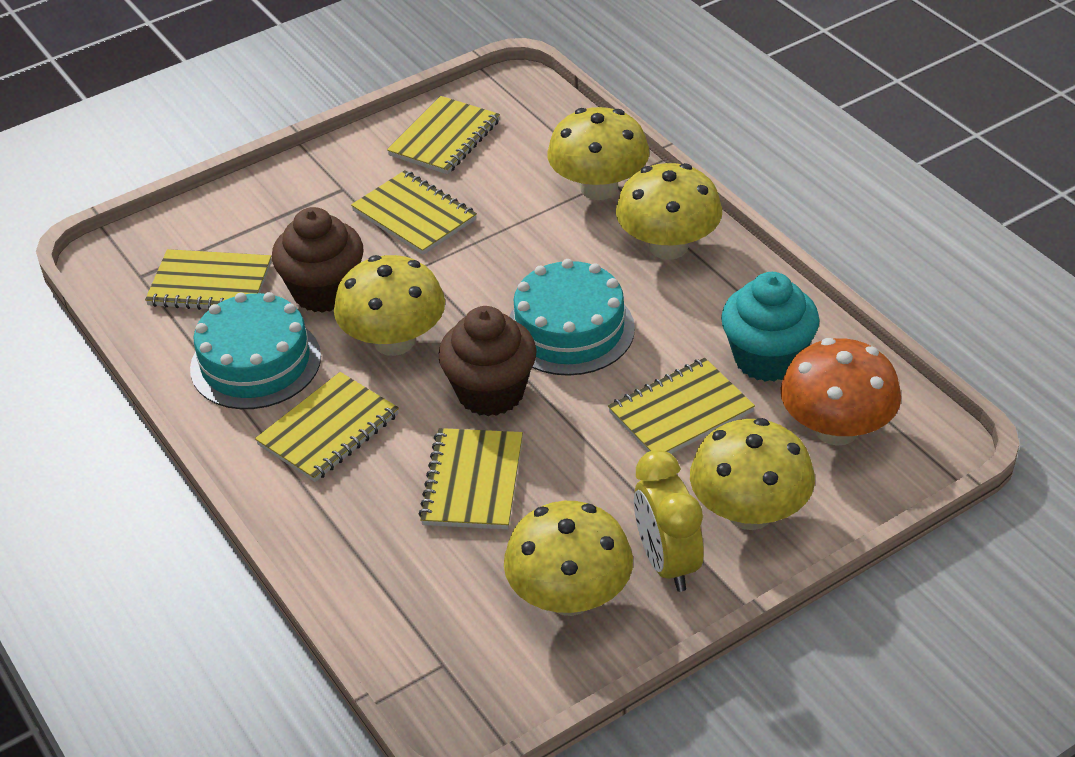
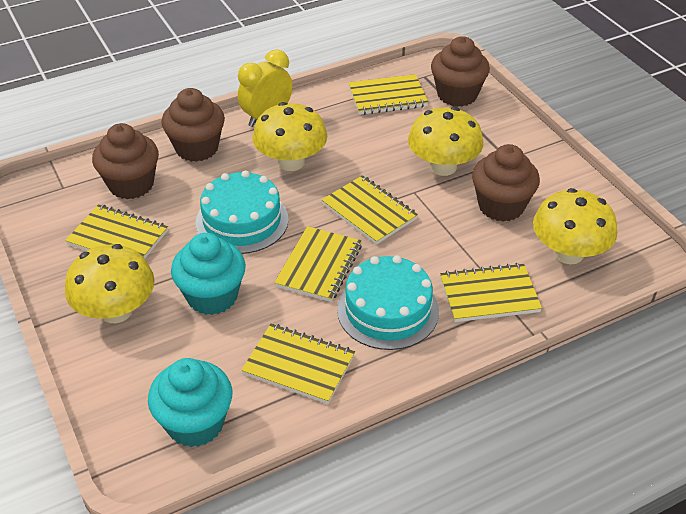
brown cupcake: 2 -> 4
orange mushroom: 1 -> 0
turquoise cupcake: 1 -> 2
yellow mushroom: 5 -> 4

